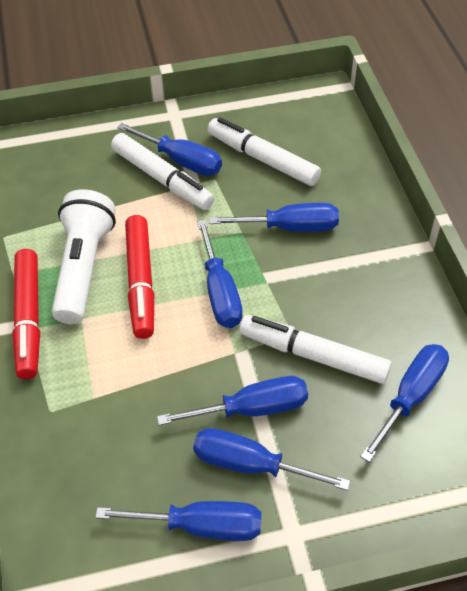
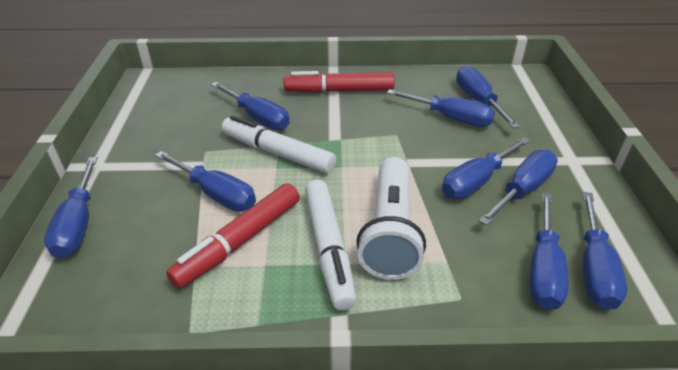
blue screwdriver: 7 -> 9
white marker: 3 -> 2

